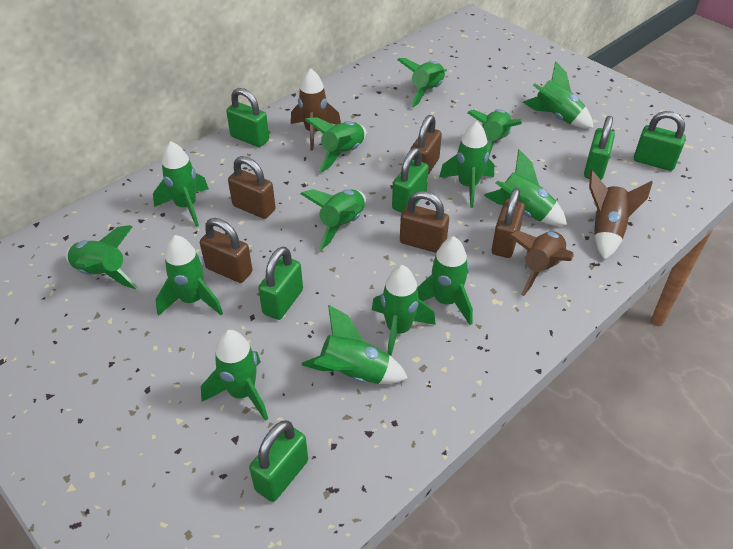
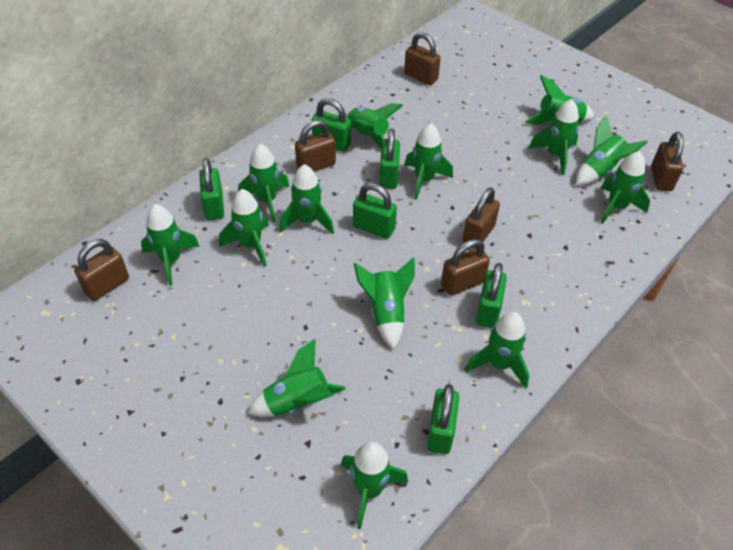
brown padlock: 5 -> 6
brown rocket: 3 -> 0

